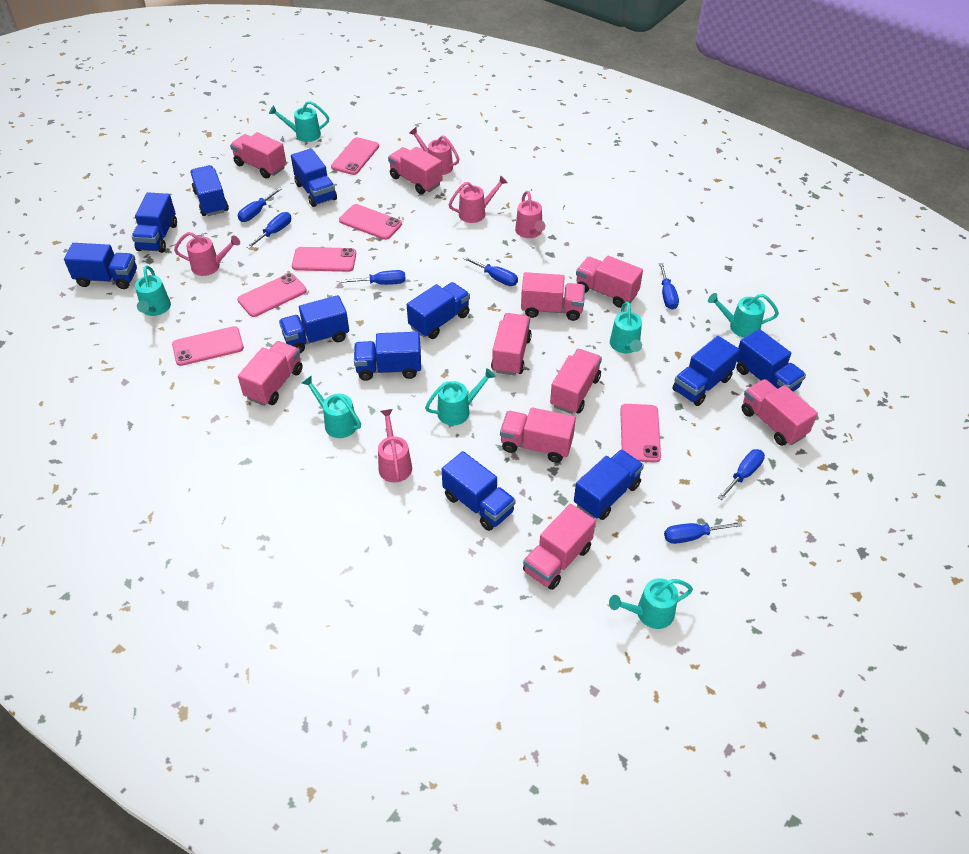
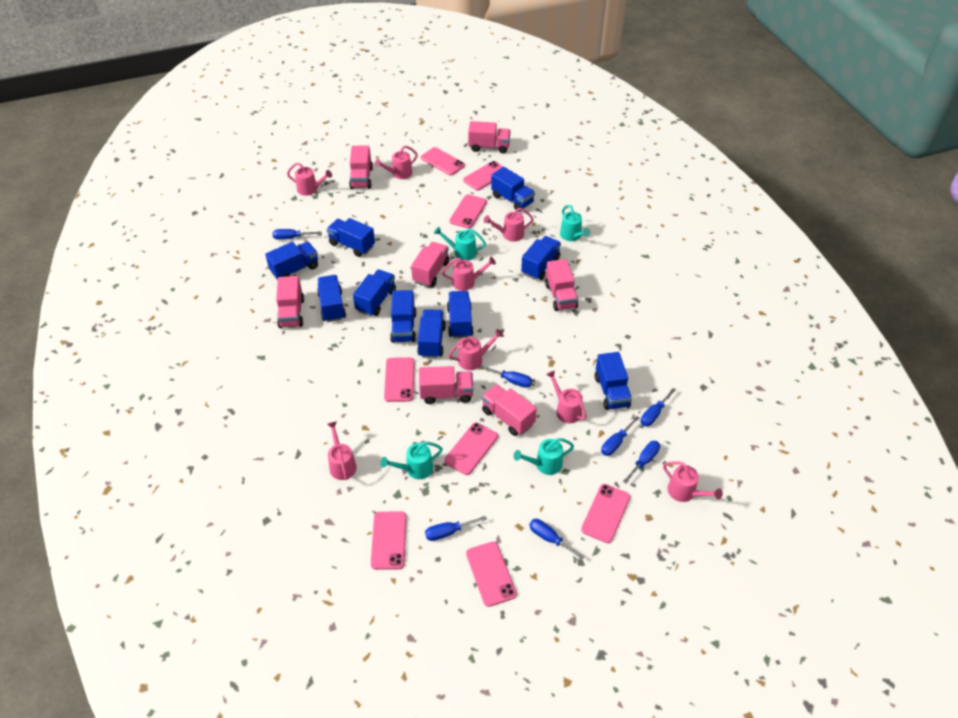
blue truck: 11 -> 10
pink phone: 6 -> 8
pink truck: 10 -> 7
pink watering can: 5 -> 8
turquoise watering can: 7 -> 4

